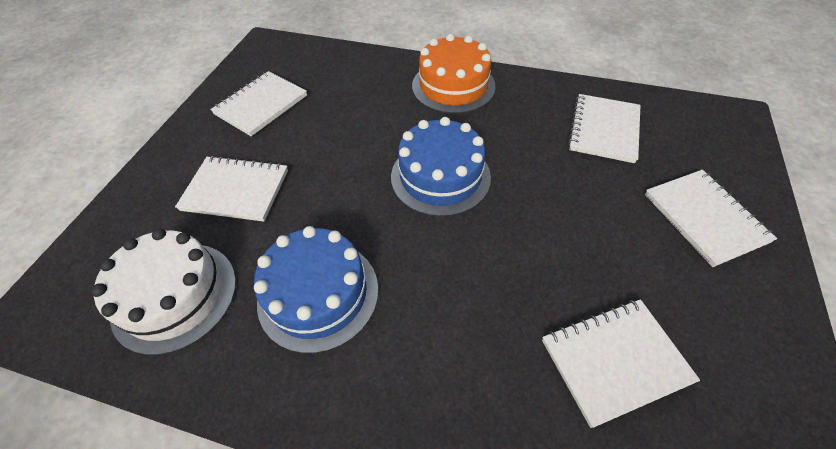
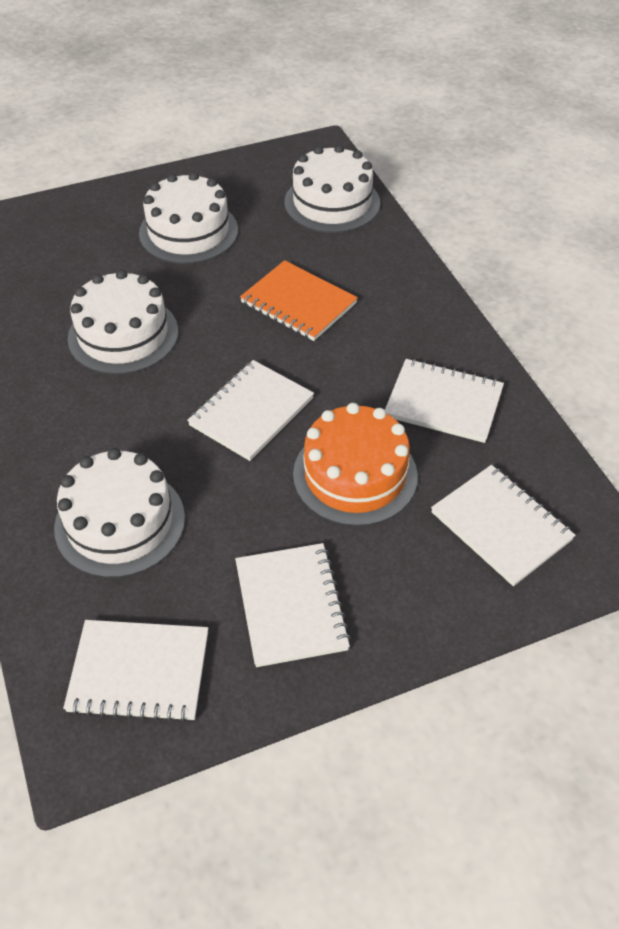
blue cake: 2 -> 0
orange notebook: 0 -> 1
white cake: 1 -> 4

